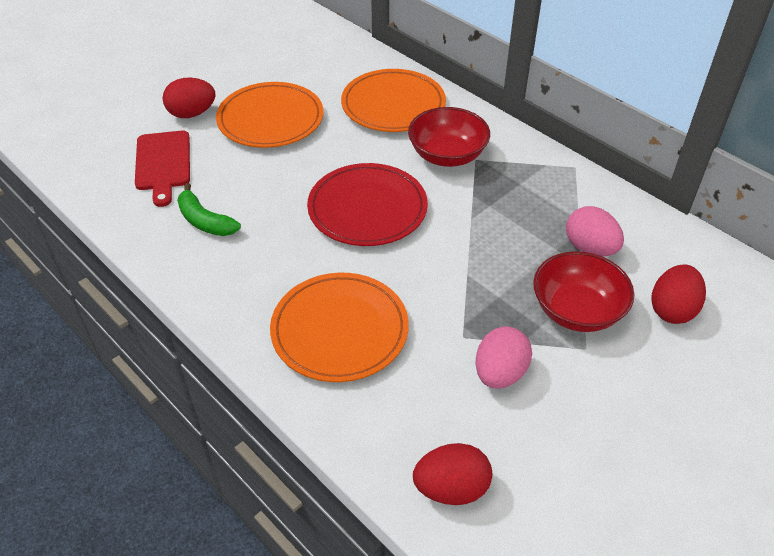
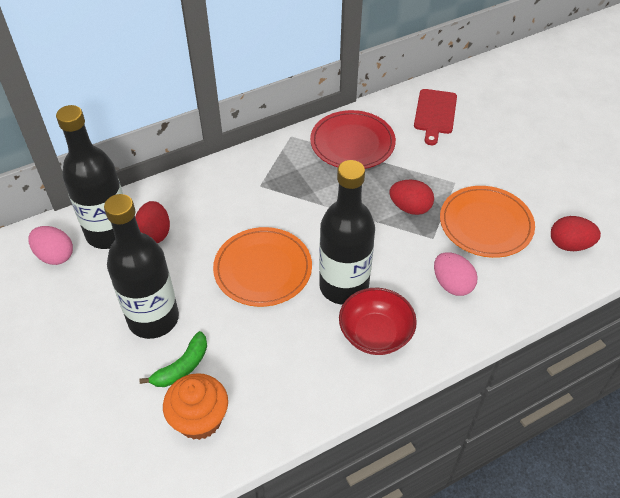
black bottle: 0 -> 3
orange cupcake: 0 -> 1
orange plate: 3 -> 2
red bowl: 2 -> 1

